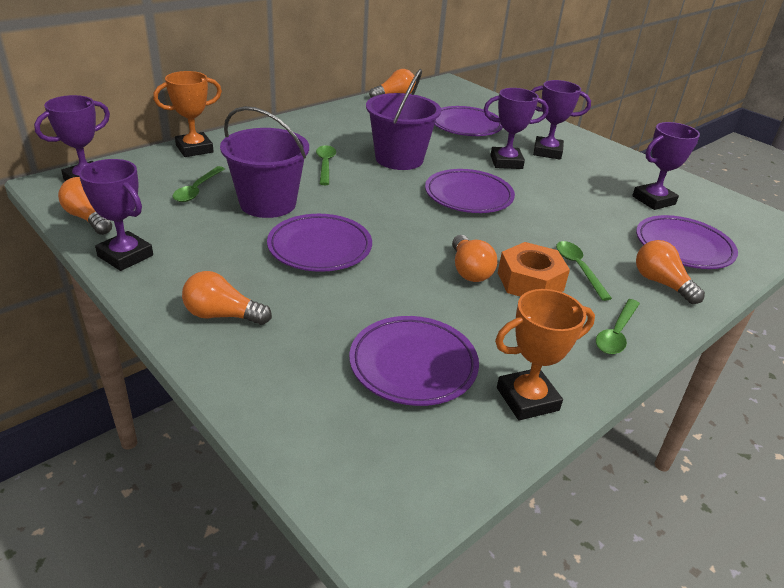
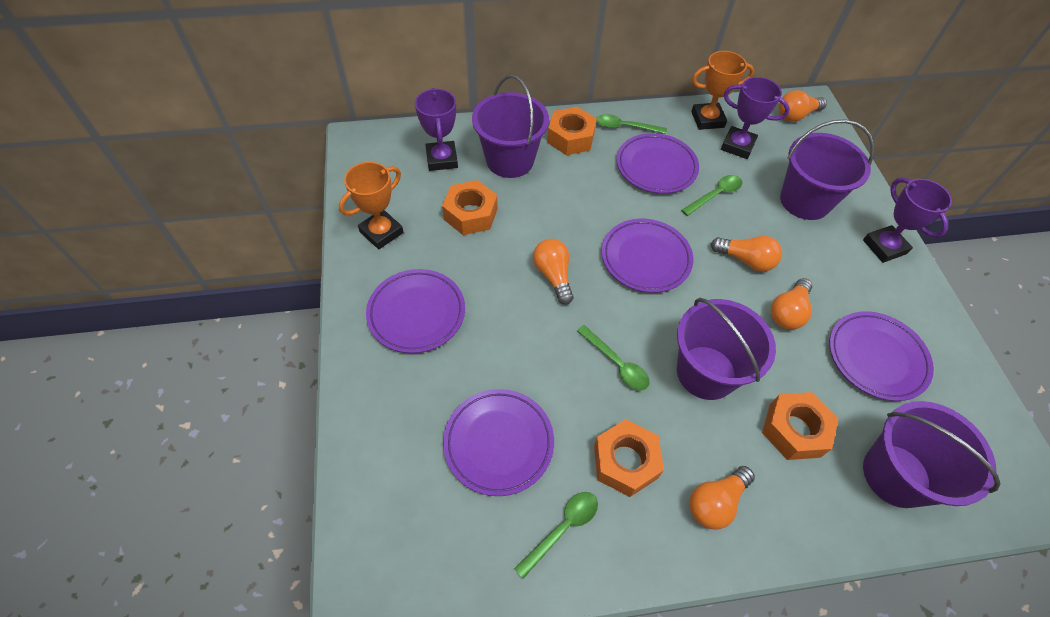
orange nut: 1 -> 4
purple bucket: 2 -> 4
purple trophy: 5 -> 3

